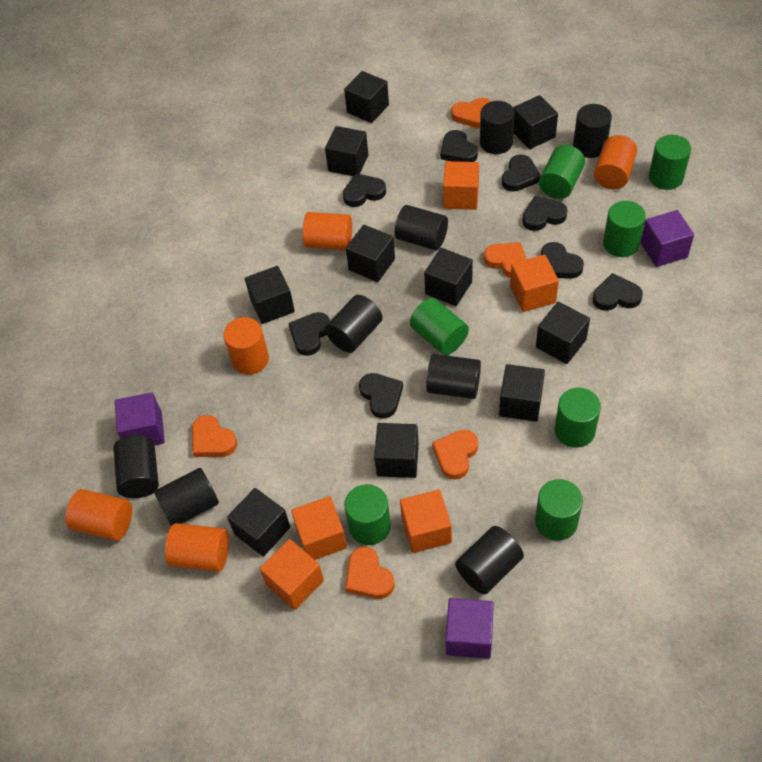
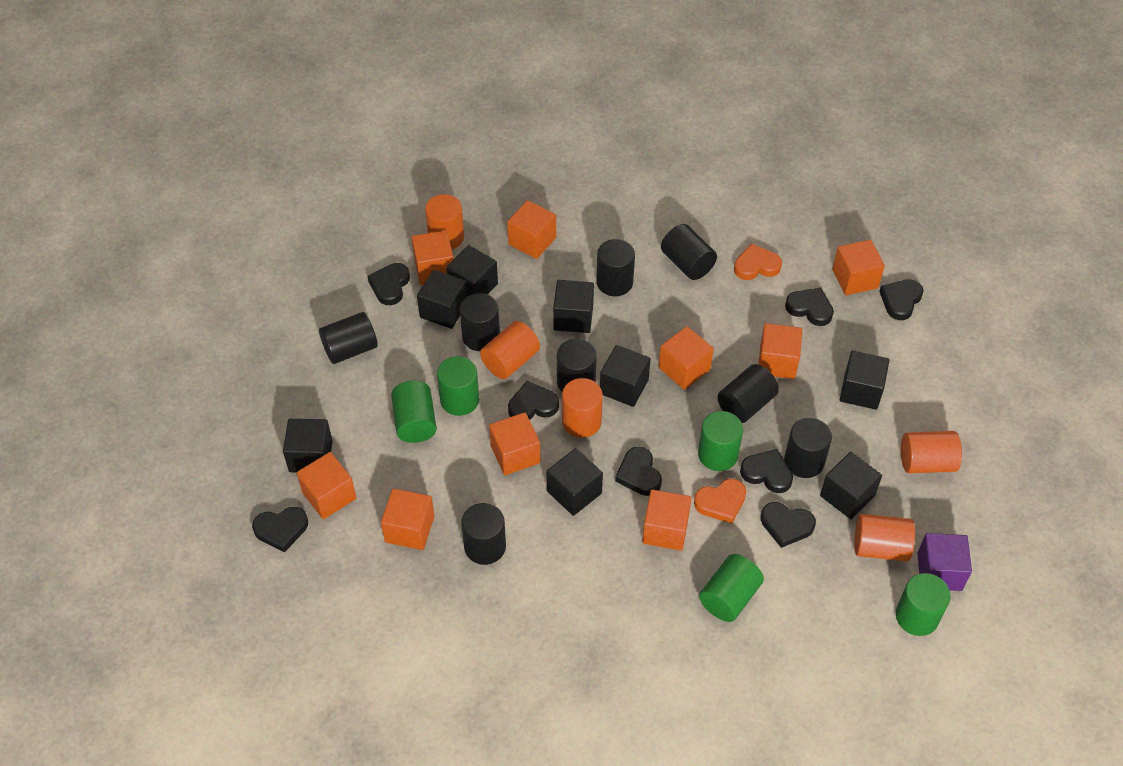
black cube: 10 -> 8
green cylinder: 7 -> 5
orange cube: 5 -> 9
orange heart: 5 -> 2
purple cube: 3 -> 1

